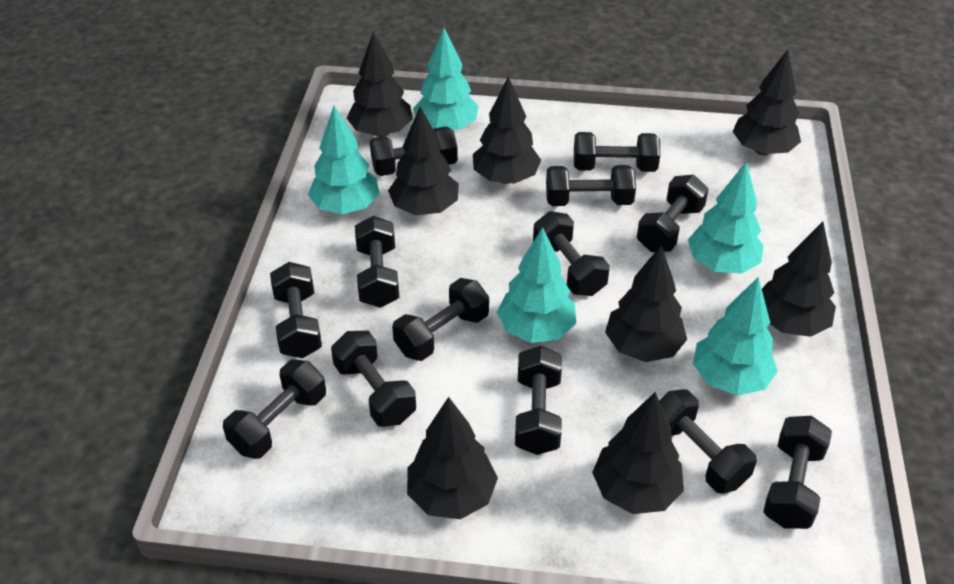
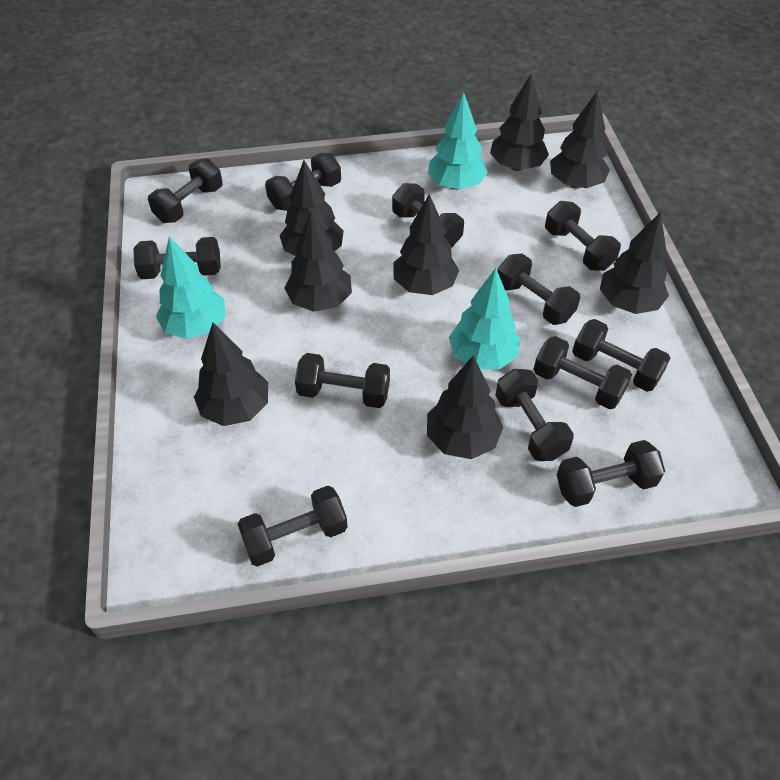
black dumbbell: 13 -> 12
turquoise tree: 5 -> 3

